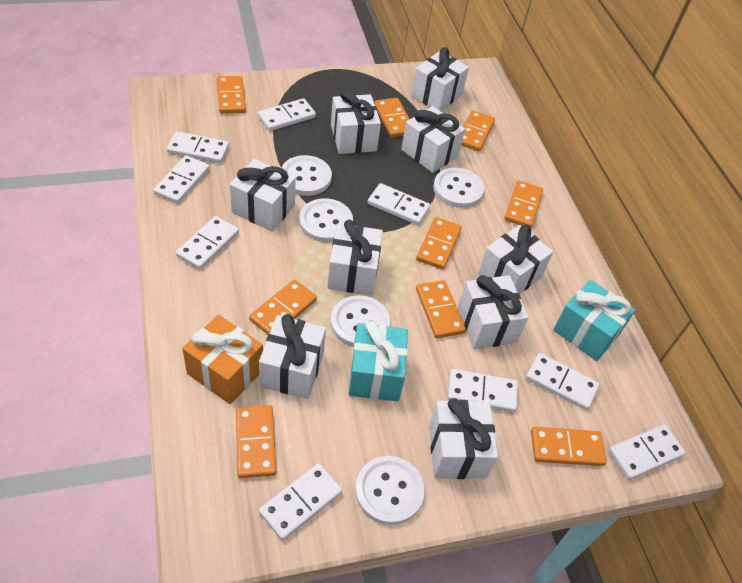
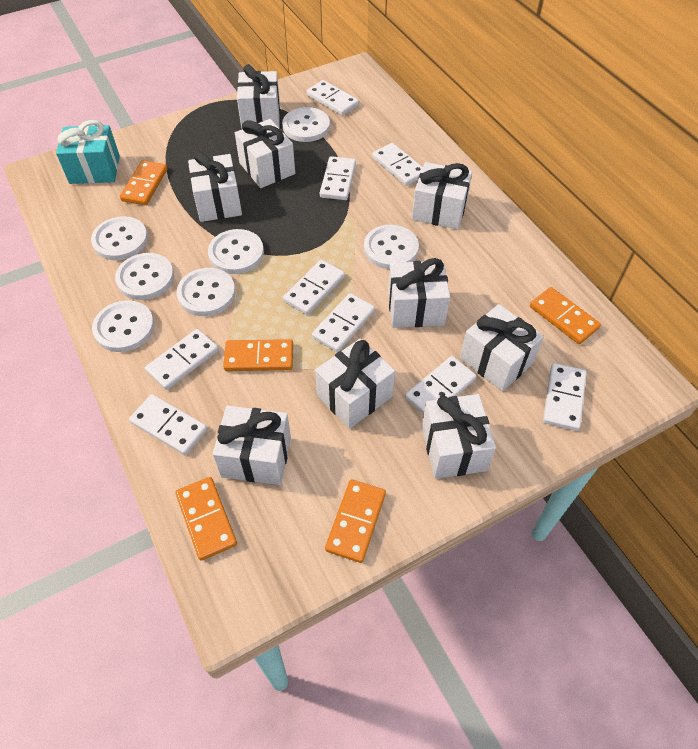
orange domino: 9 -> 5
orange gift: 1 -> 0
turquoise gift: 2 -> 1
white button: 5 -> 7

